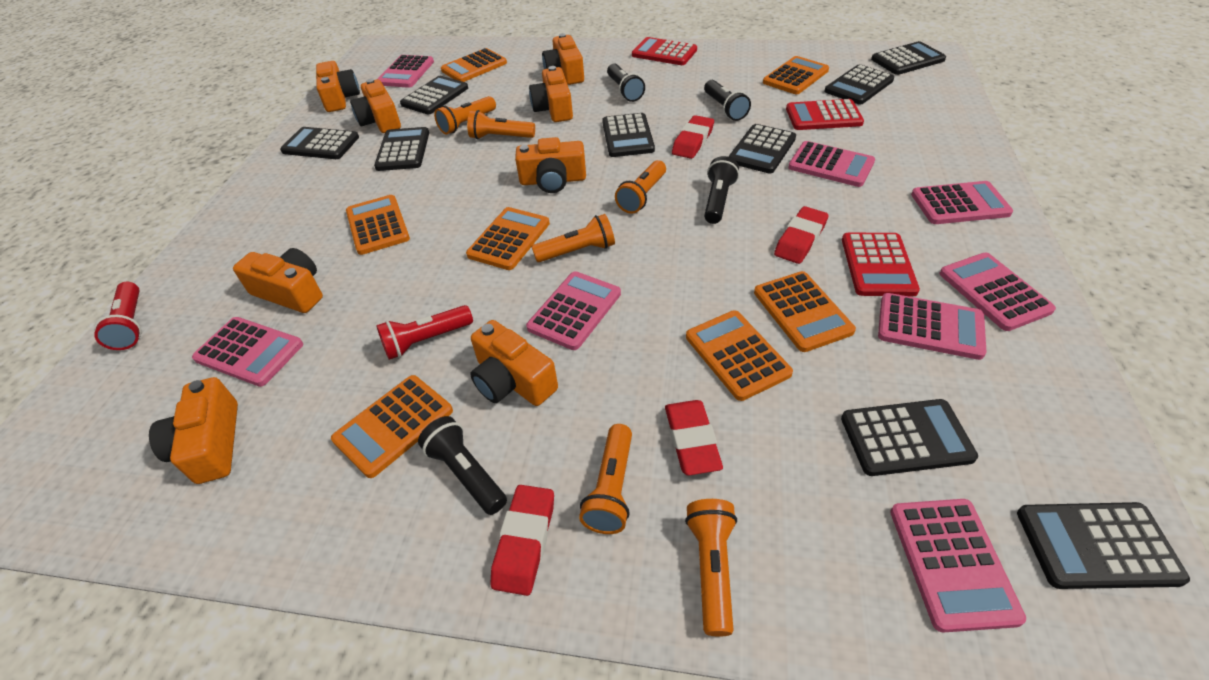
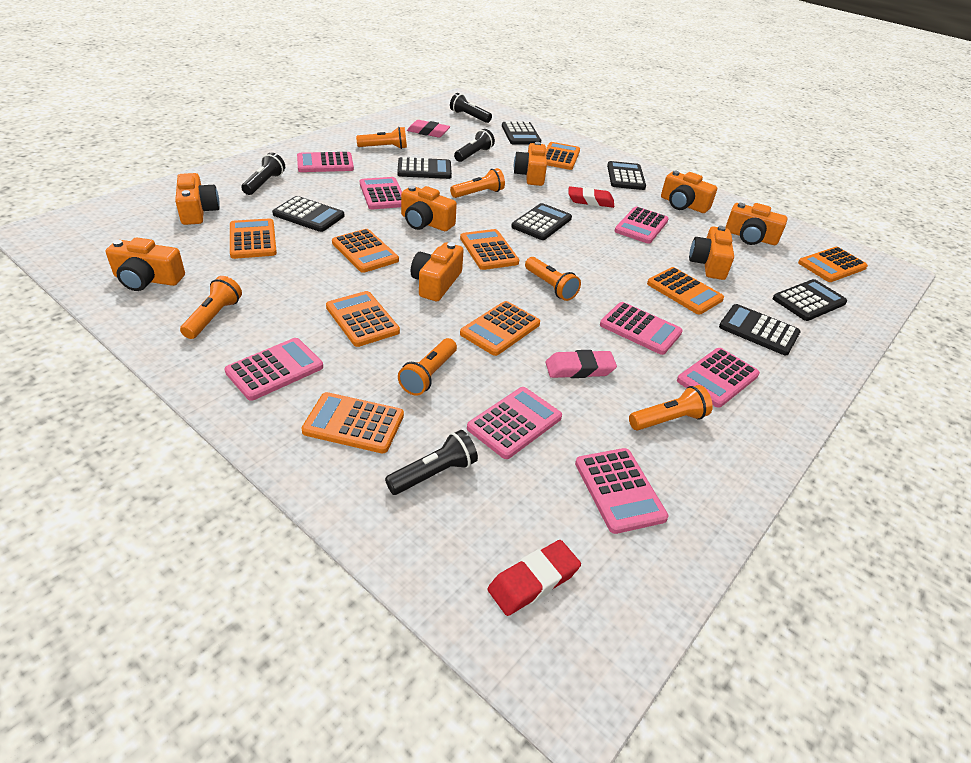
black calculator: 9 -> 7
orange calculator: 7 -> 9
pink eraser: 0 -> 2
red calculator: 3 -> 0
red eraser: 4 -> 2
red flashlight: 2 -> 0

